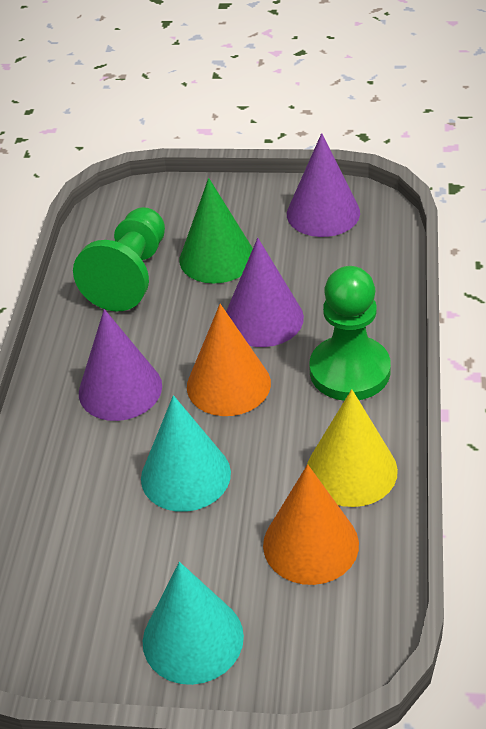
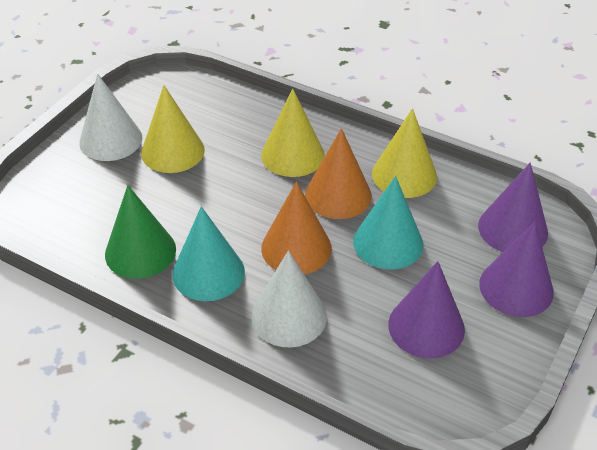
green pawn: 2 -> 0
white cone: 0 -> 2
yellow cone: 1 -> 3

